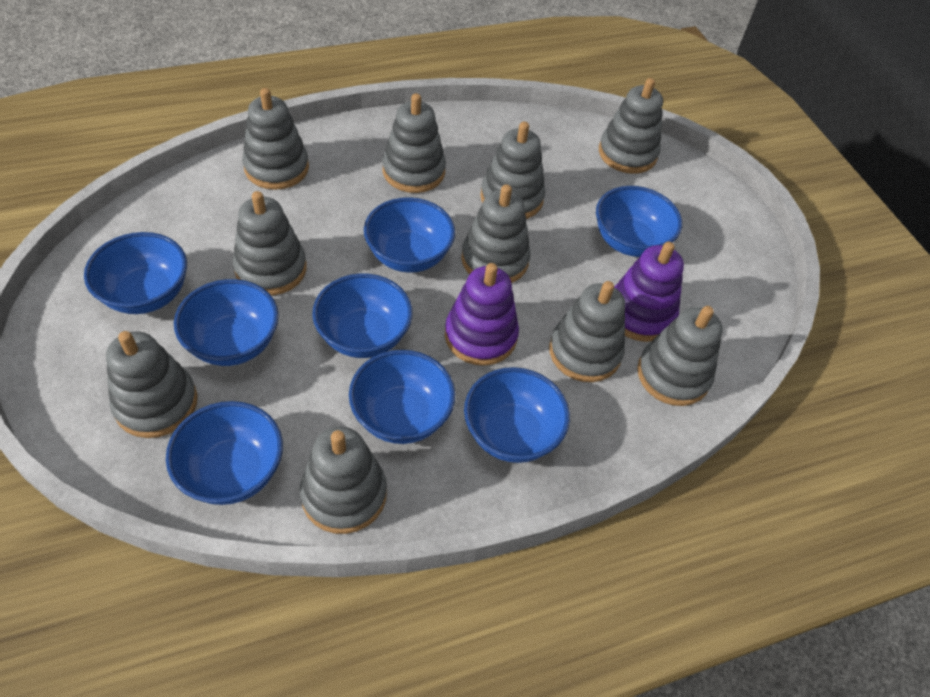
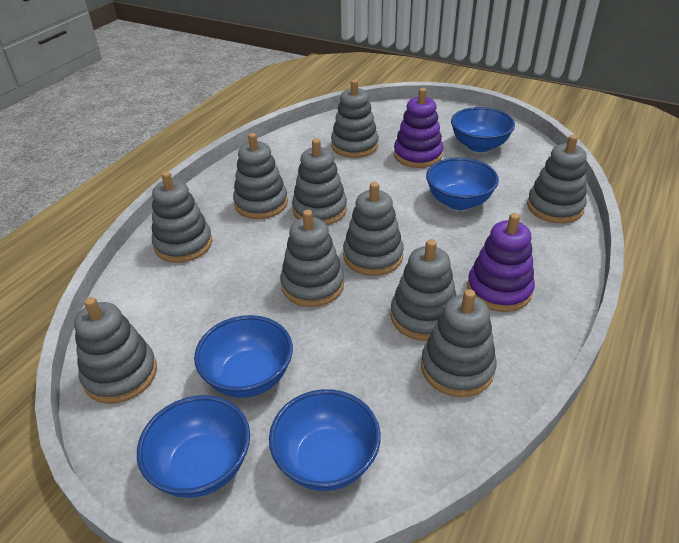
blue bowl: 8 -> 5

